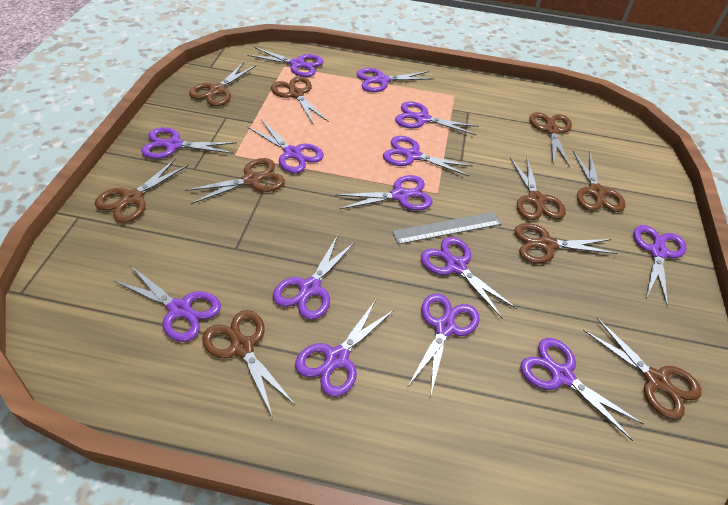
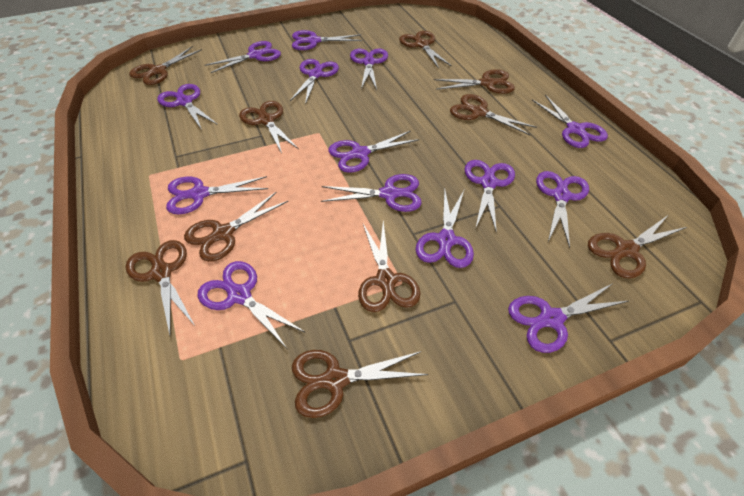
grey ruler: 1 -> 0

